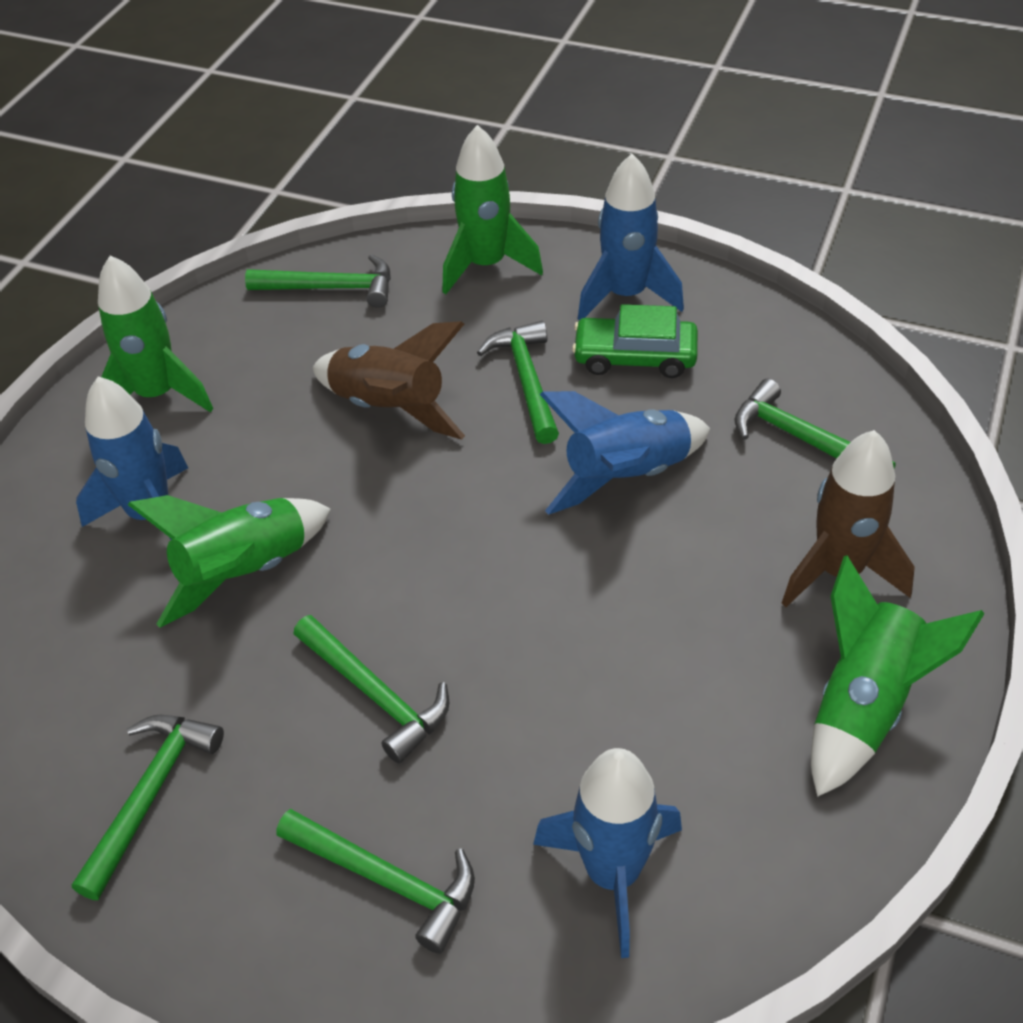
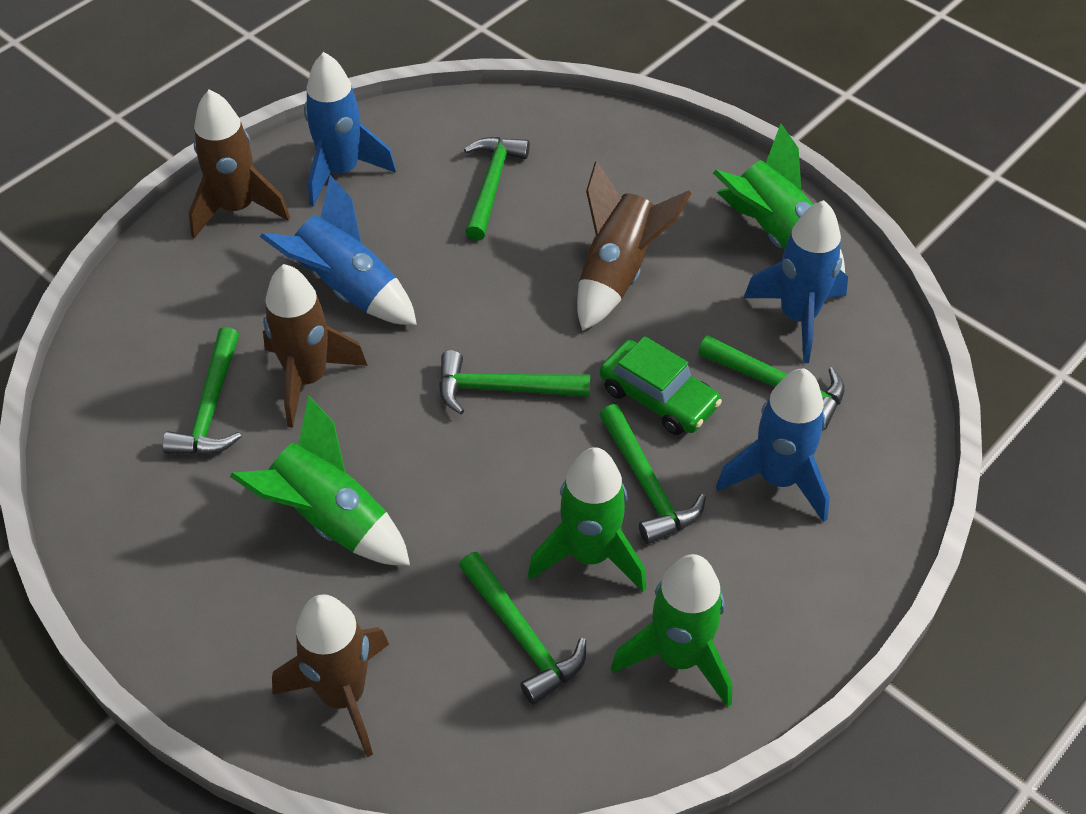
brown rocket: 2 -> 4

